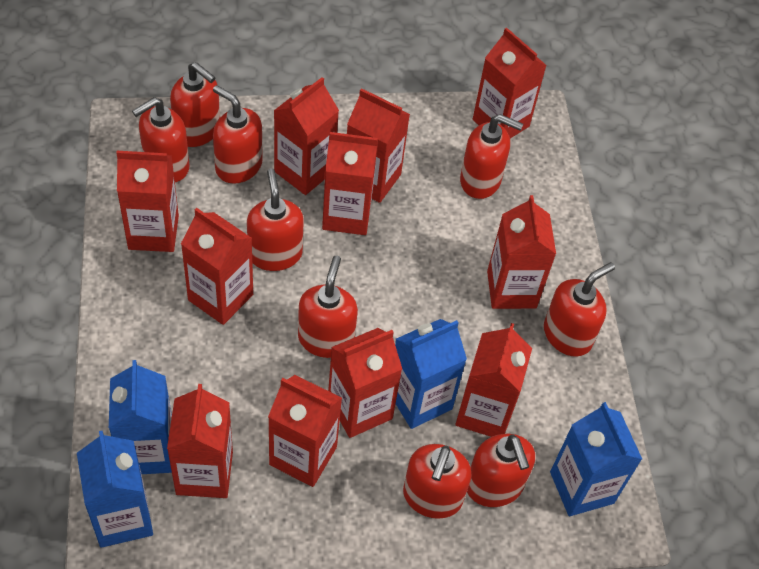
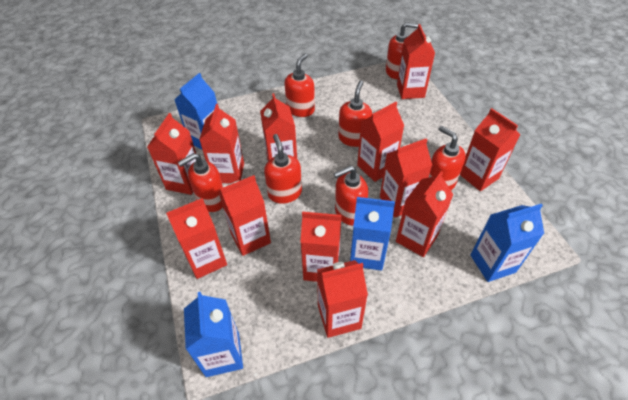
red carton: 11 -> 12
red soap dispenser: 9 -> 7

